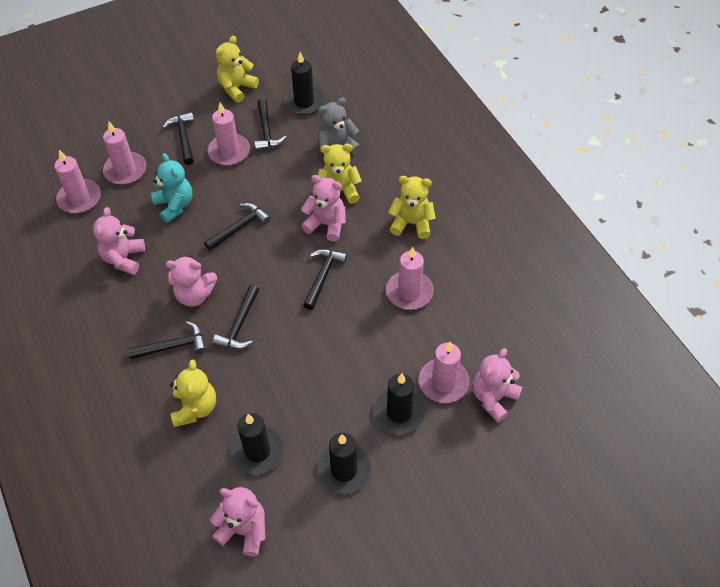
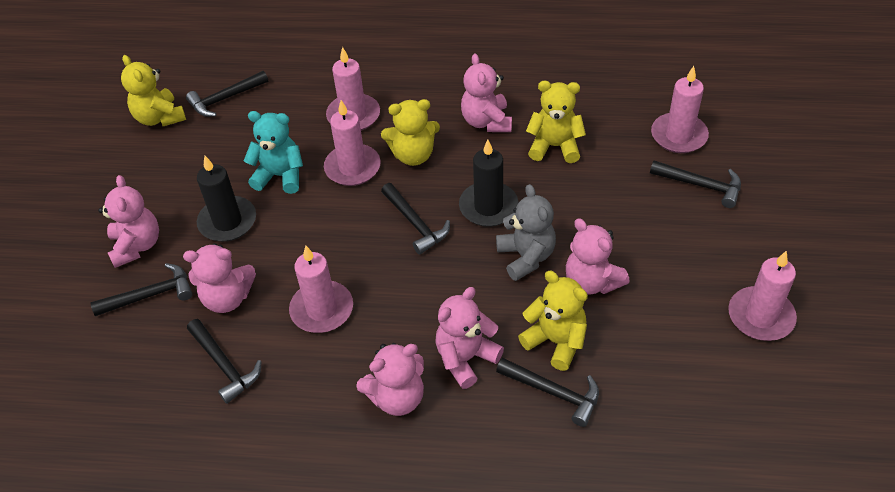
black candle: 4 -> 2
pink teddy bear: 5 -> 6

